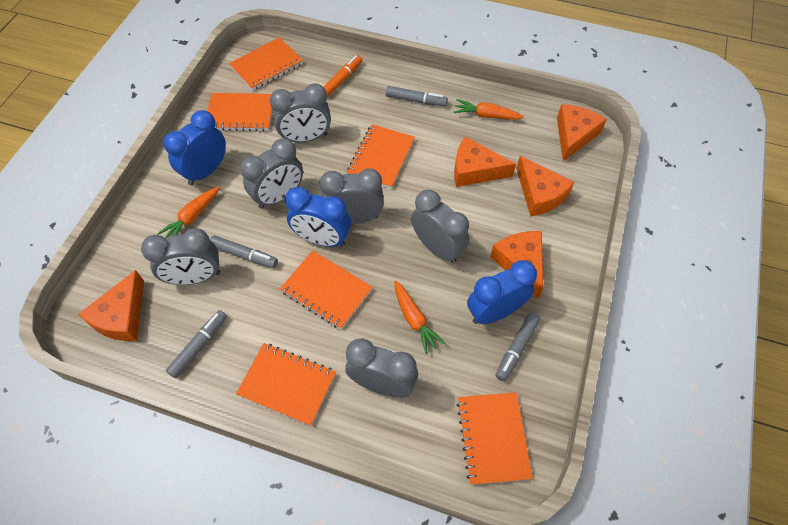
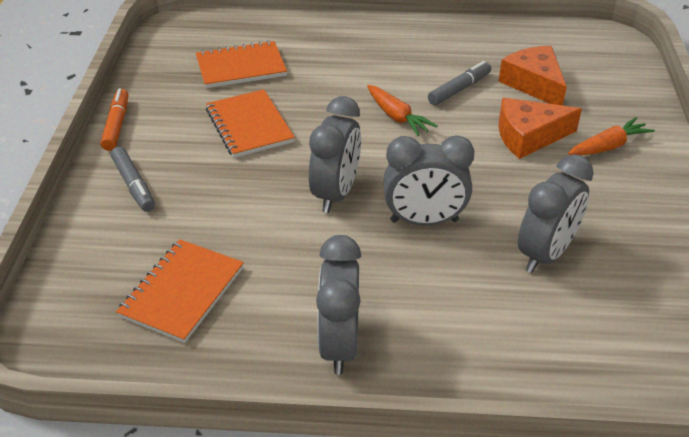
blue clock: 3 -> 0
grey clock: 6 -> 4
grey marker: 4 -> 2
orange carrot: 3 -> 2
orange cheese: 5 -> 2
orange notebook: 6 -> 3

